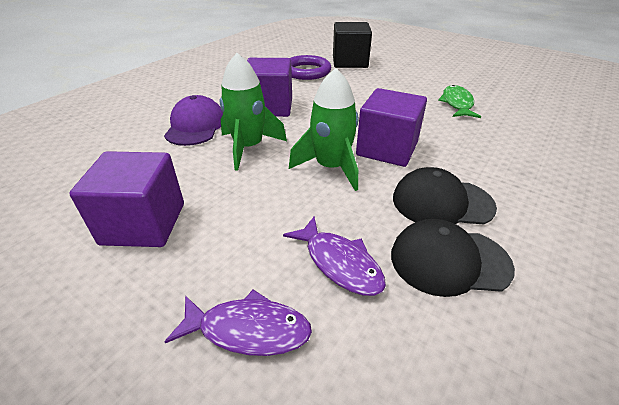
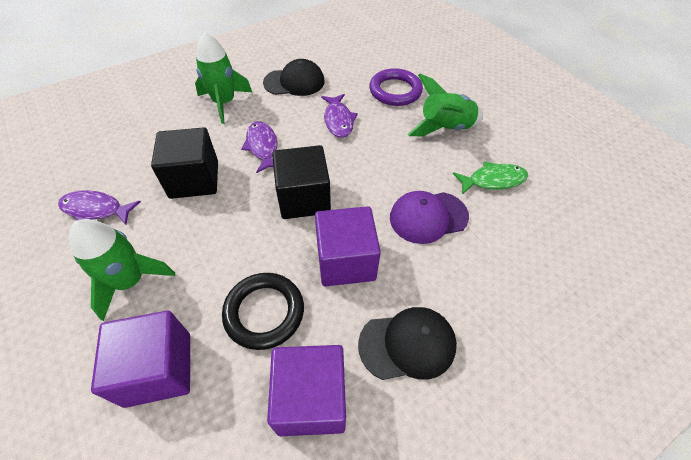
black cube: 1 -> 2
black ring: 0 -> 1
green rocket: 2 -> 3
purple fish: 2 -> 3

